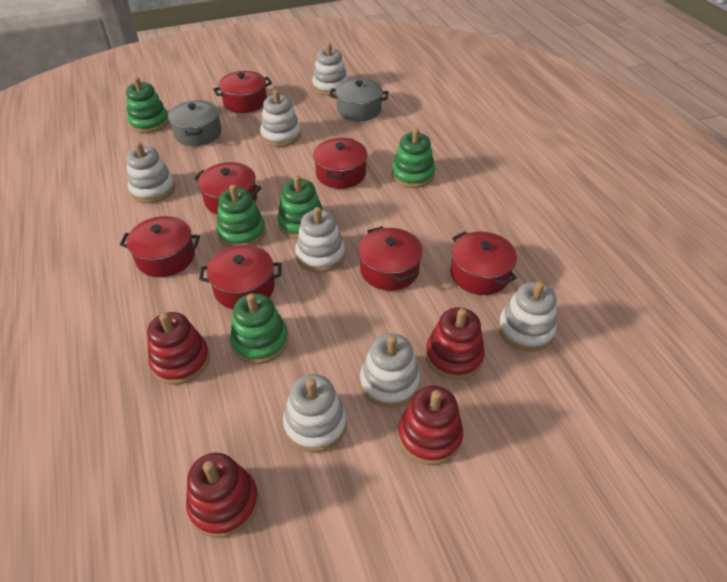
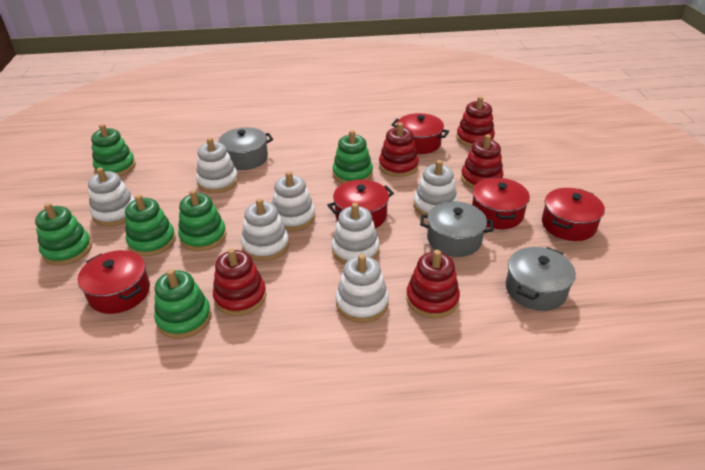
green stacking toy: 5 -> 6
grey pot: 2 -> 3
red pot: 7 -> 5
red stacking toy: 4 -> 5

